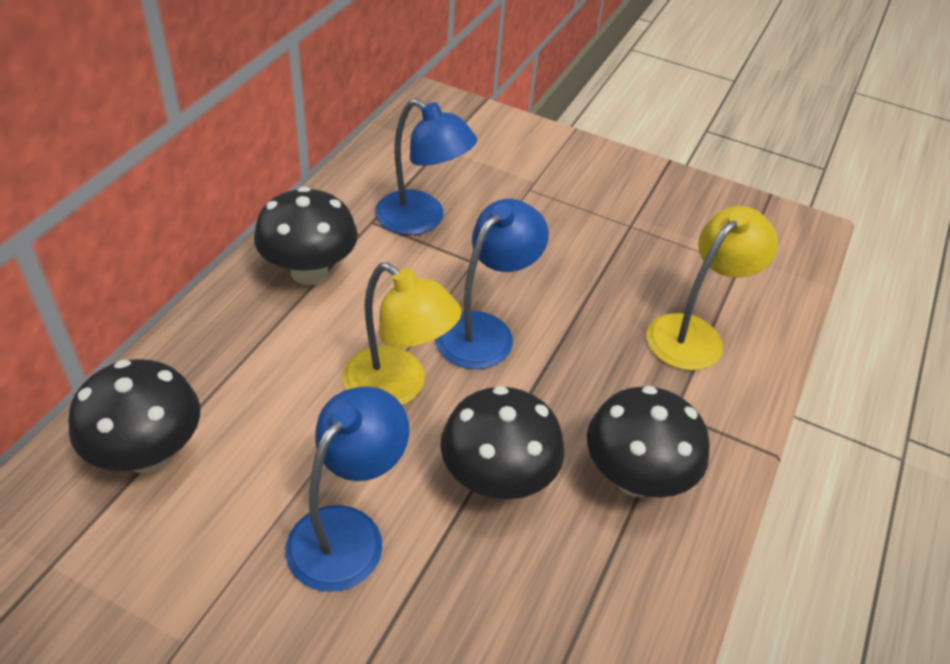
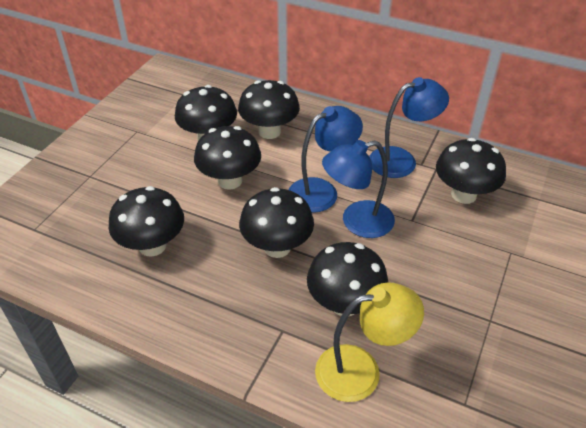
black mushroom: 4 -> 7
yellow lamp: 2 -> 1

